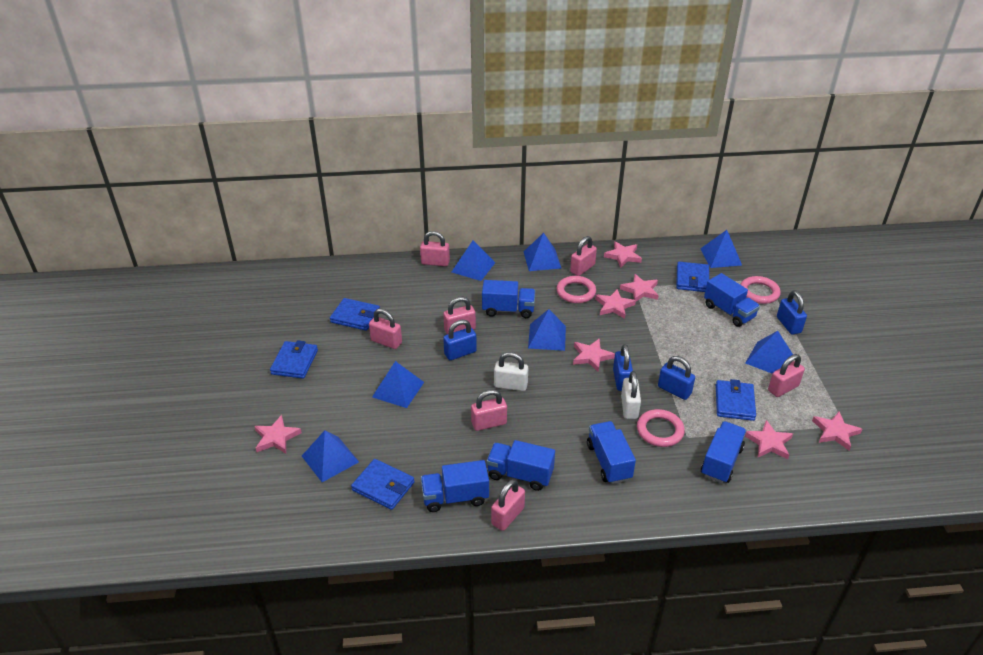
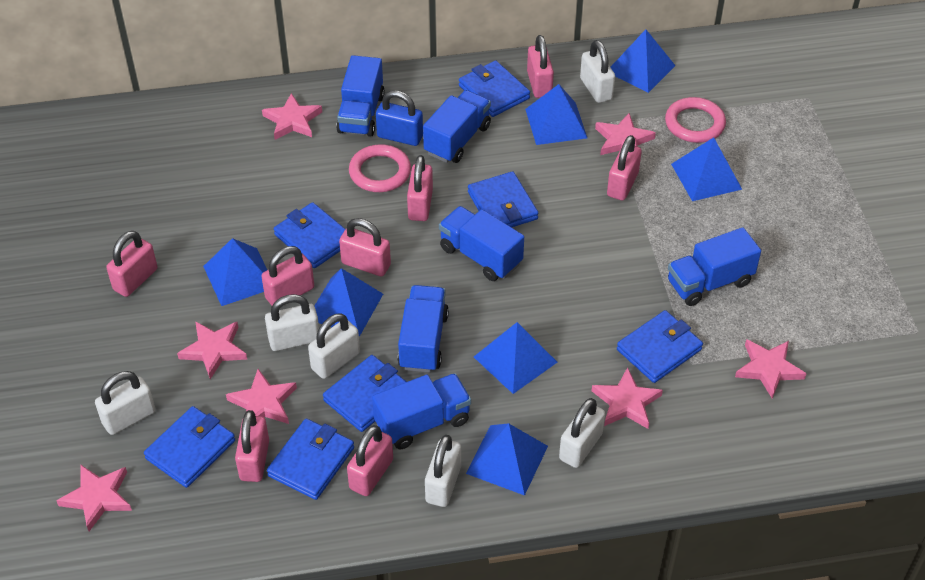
blue padlock: 4 -> 1
blue wallet: 5 -> 7
pink padlock: 7 -> 8
pink ring: 3 -> 2
white padlock: 2 -> 6

